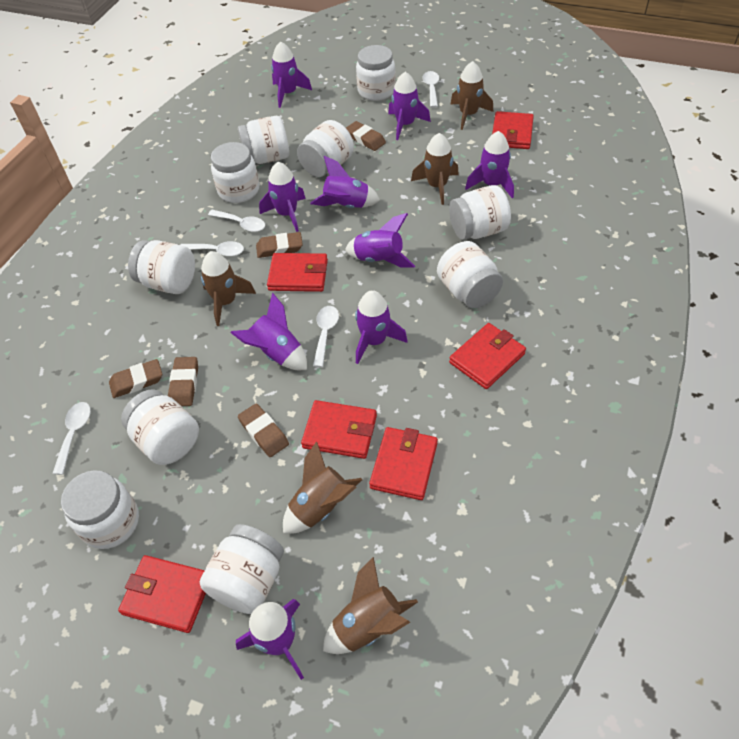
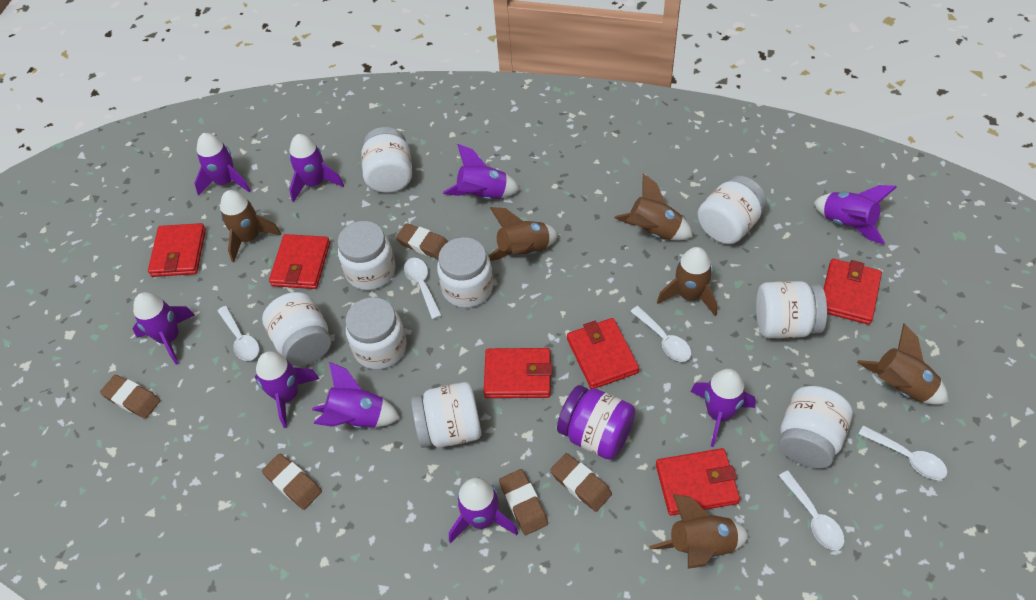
brown rocket: 5 -> 6
purple jar: 0 -> 1
white jar: 10 -> 9

